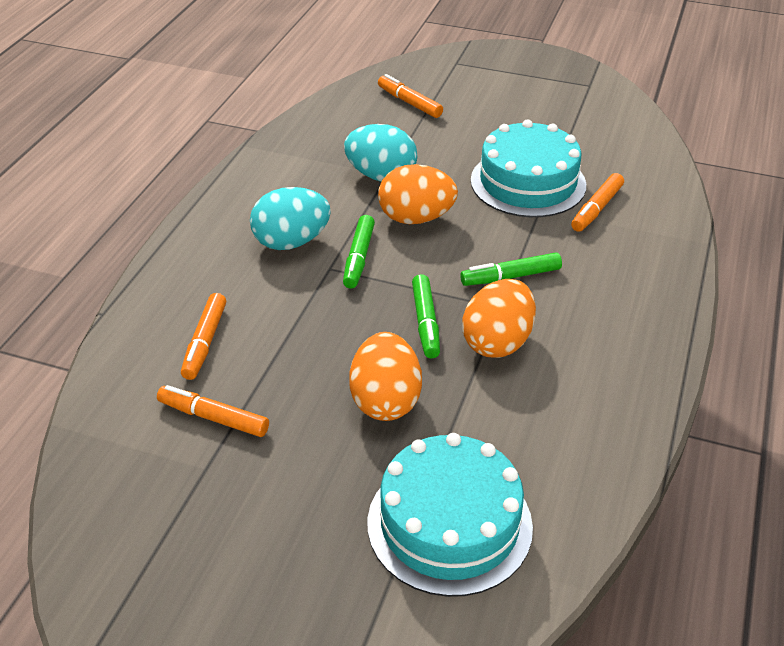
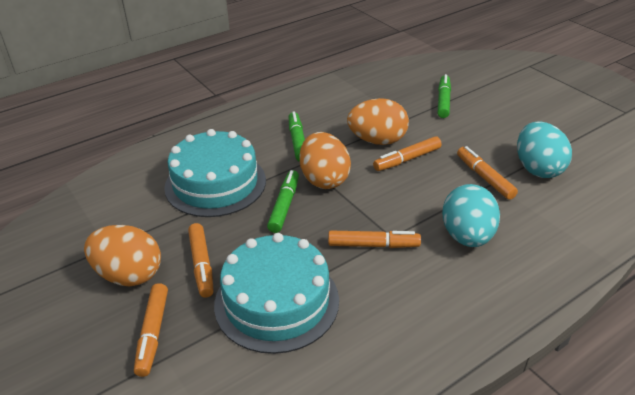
orange marker: 4 -> 5

